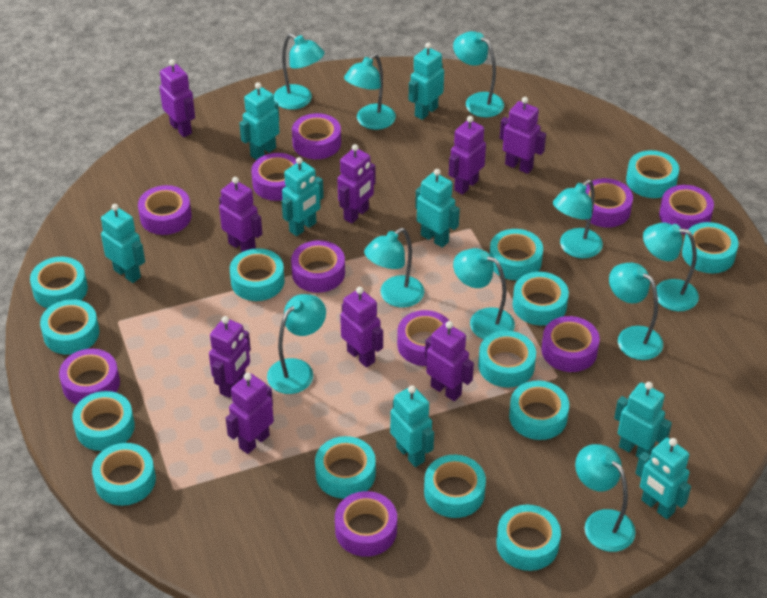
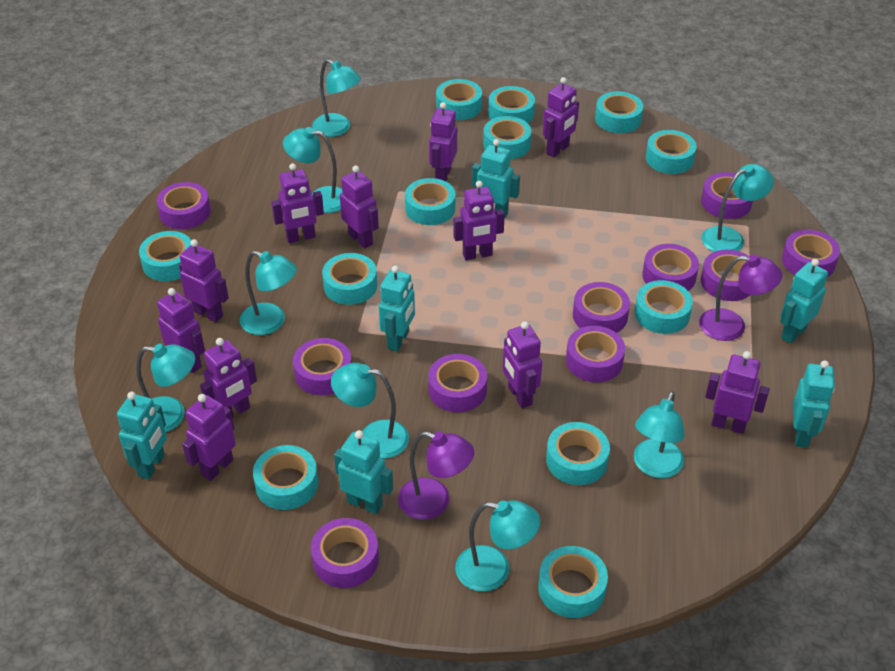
purple lamp: 0 -> 2
purple robot: 9 -> 11
turquoise lamp: 10 -> 8
turquoise robot: 8 -> 6
turquoise tape: 14 -> 12

